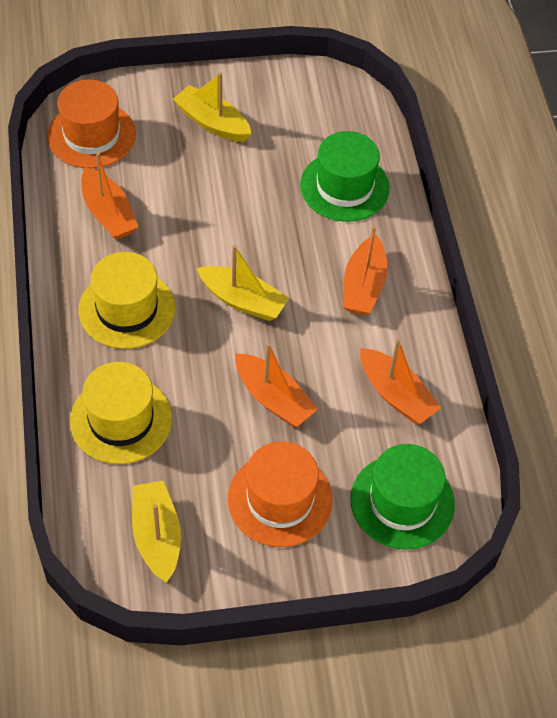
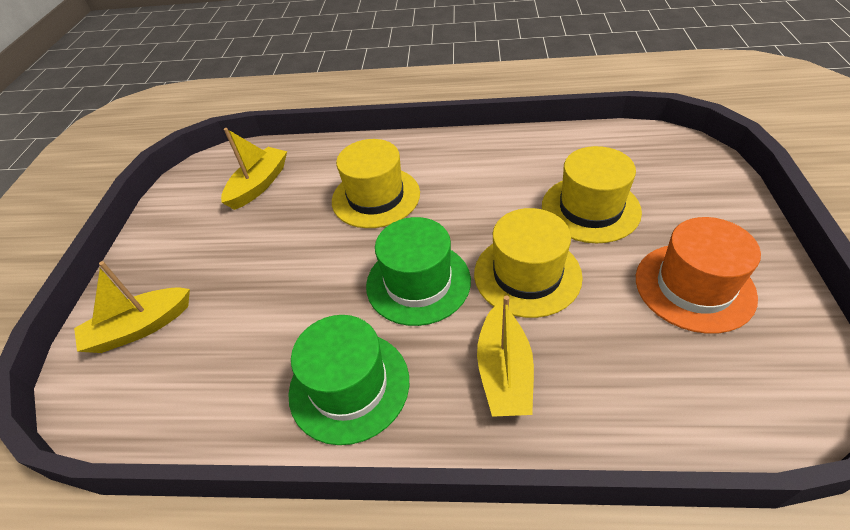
orange boat: 4 -> 0
orange hat: 2 -> 1
yellow hat: 2 -> 3

